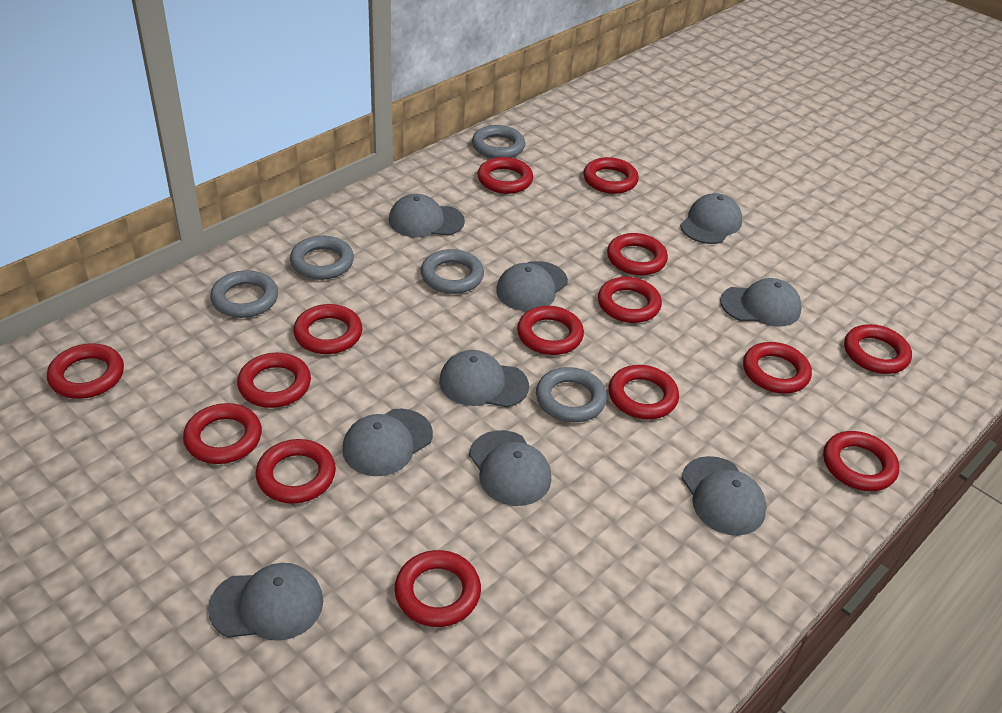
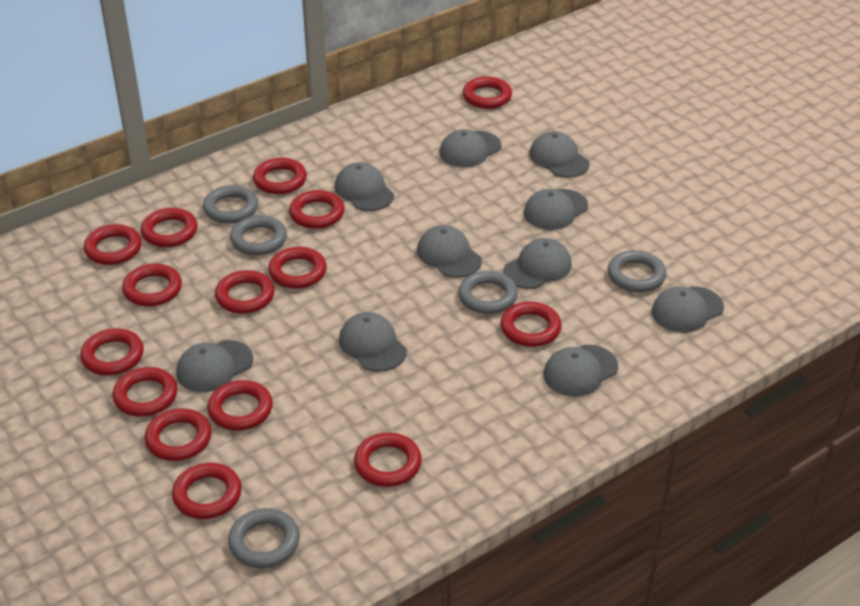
grey cap: 9 -> 10

